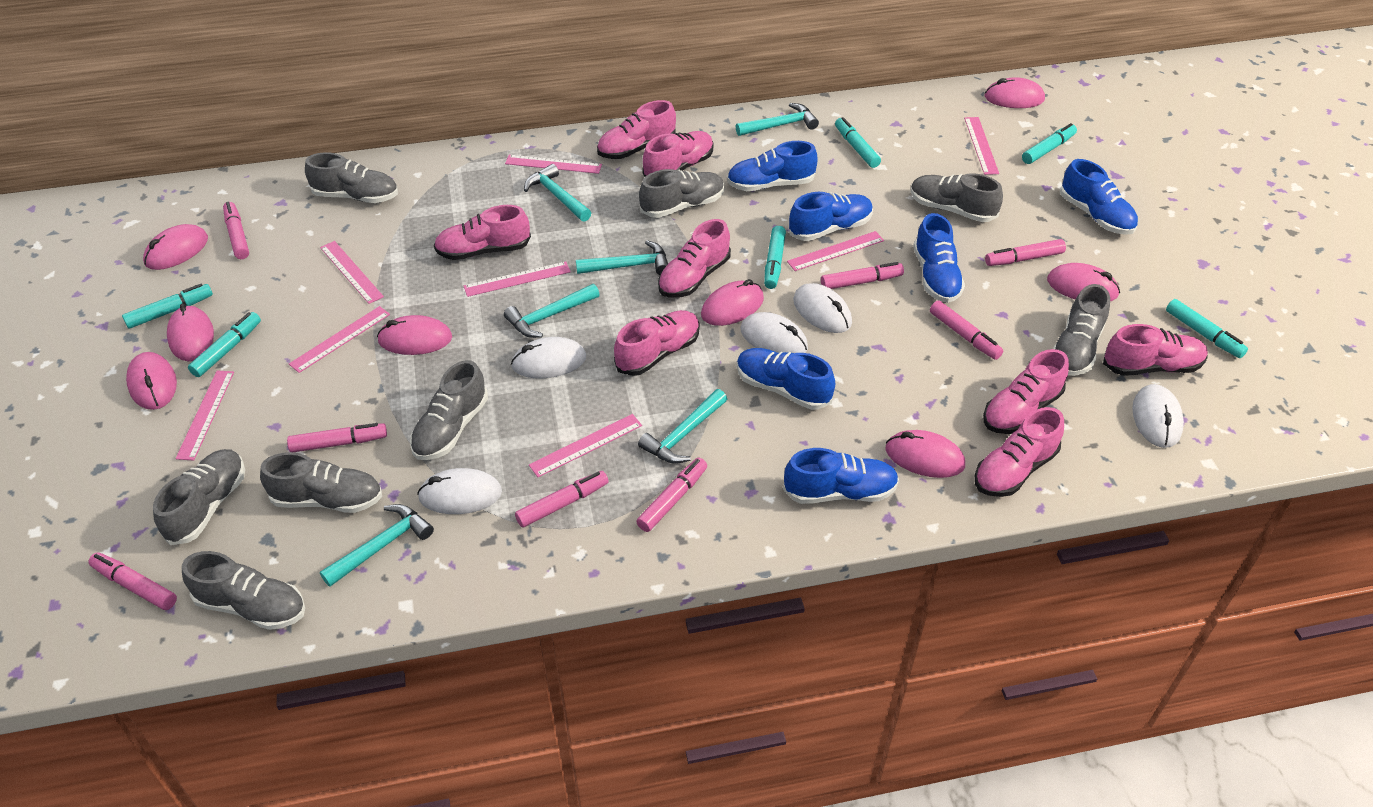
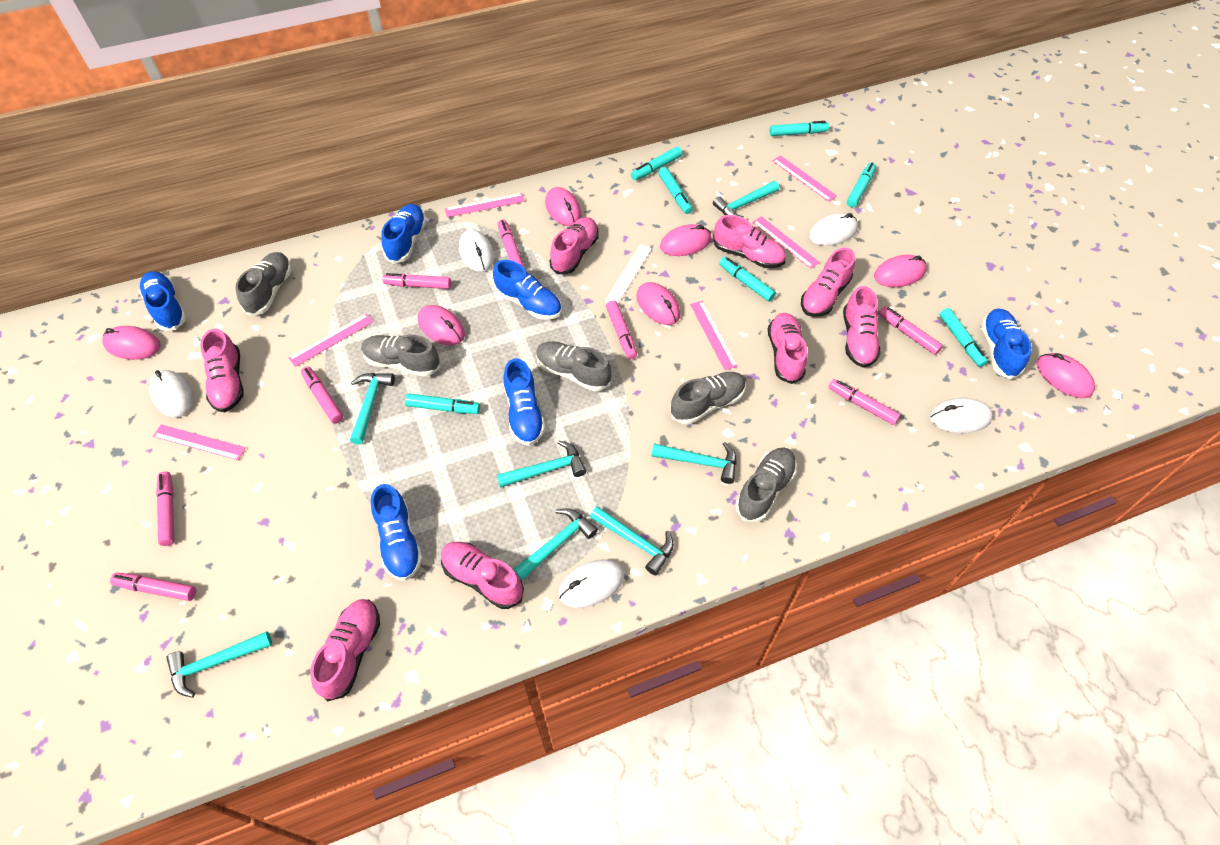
grey shoe: 8 -> 5
pink mouse: 8 -> 7
pink ruler: 8 -> 6
turquoise hammer: 6 -> 7
turquoise marker: 6 -> 7
white ruler: 0 -> 1

